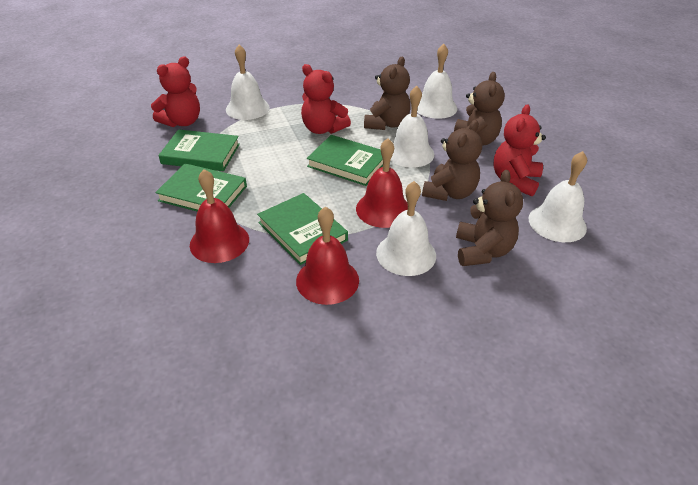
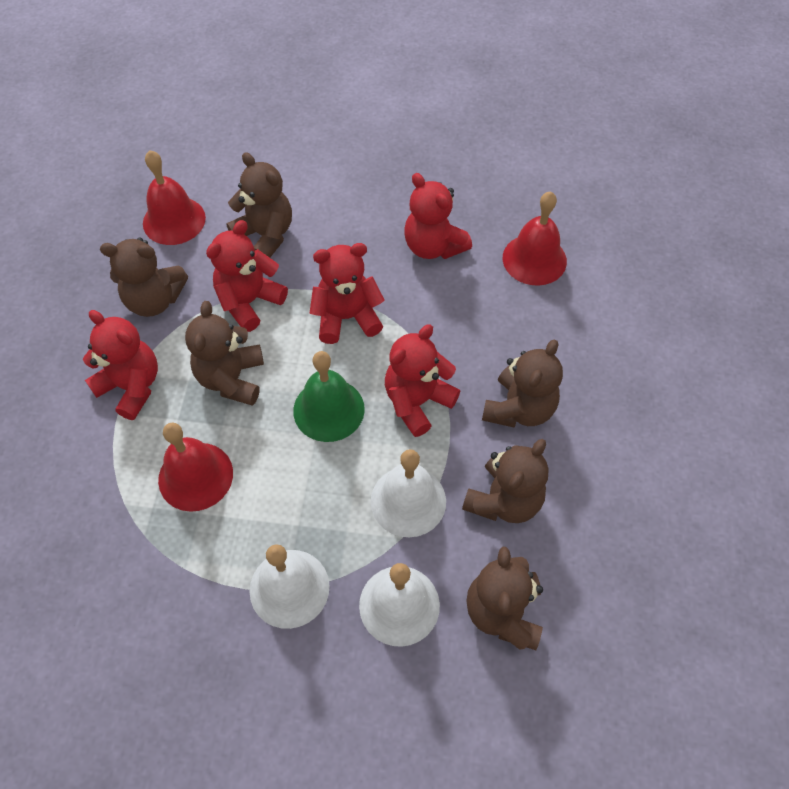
brown teddy bear: 4 -> 6
green bell: 0 -> 1
green book: 4 -> 0
red teddy bear: 3 -> 5
white bell: 5 -> 3

